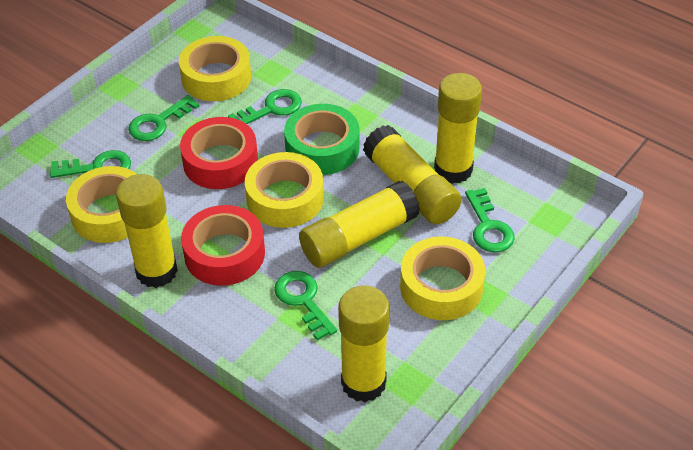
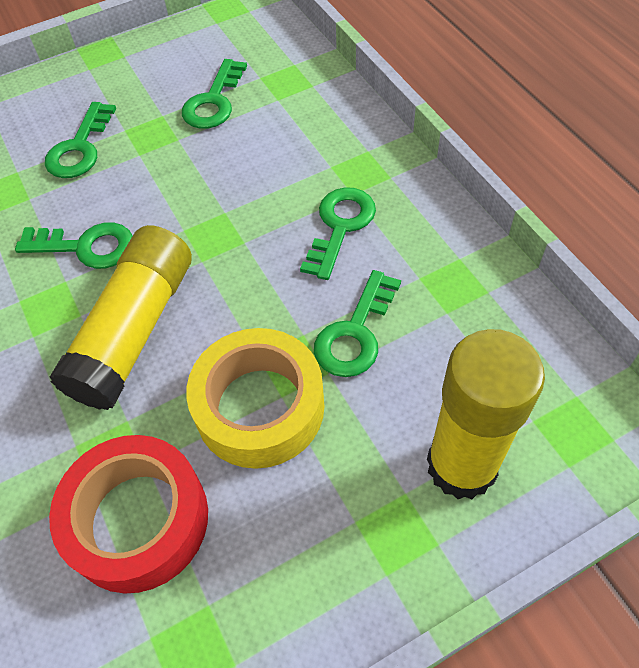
green tape: 1 -> 0
red tape: 2 -> 1
yellow glue stick: 5 -> 2
yellow tape: 4 -> 1

